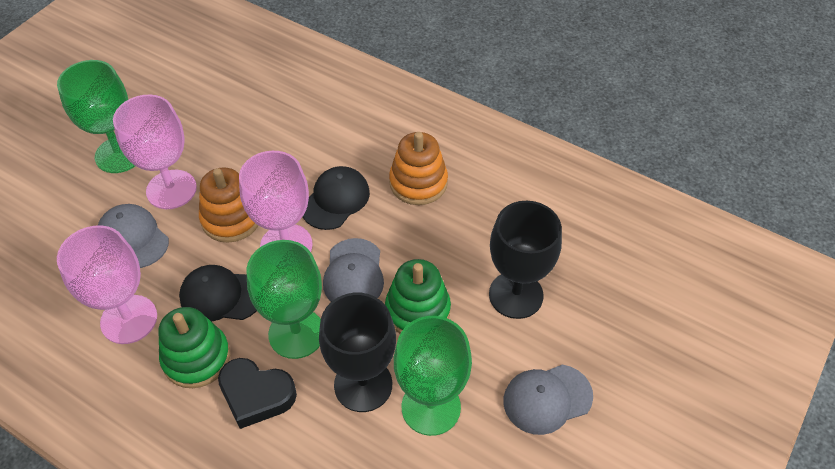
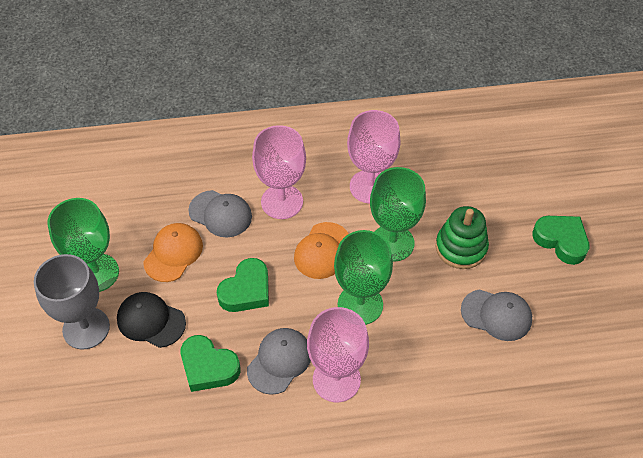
black cap: 2 -> 1
black goblet: 2 -> 0
black heart: 1 -> 0
green heart: 0 -> 3
green stacking toy: 2 -> 1
grey goblet: 0 -> 1
orange cap: 0 -> 2
orange stacking toy: 2 -> 0

